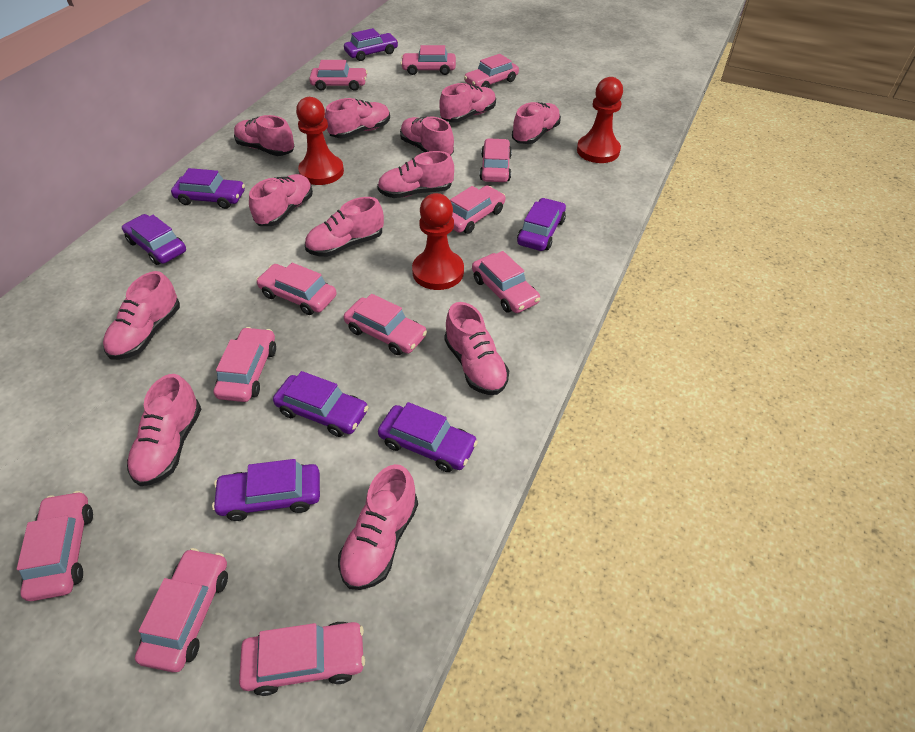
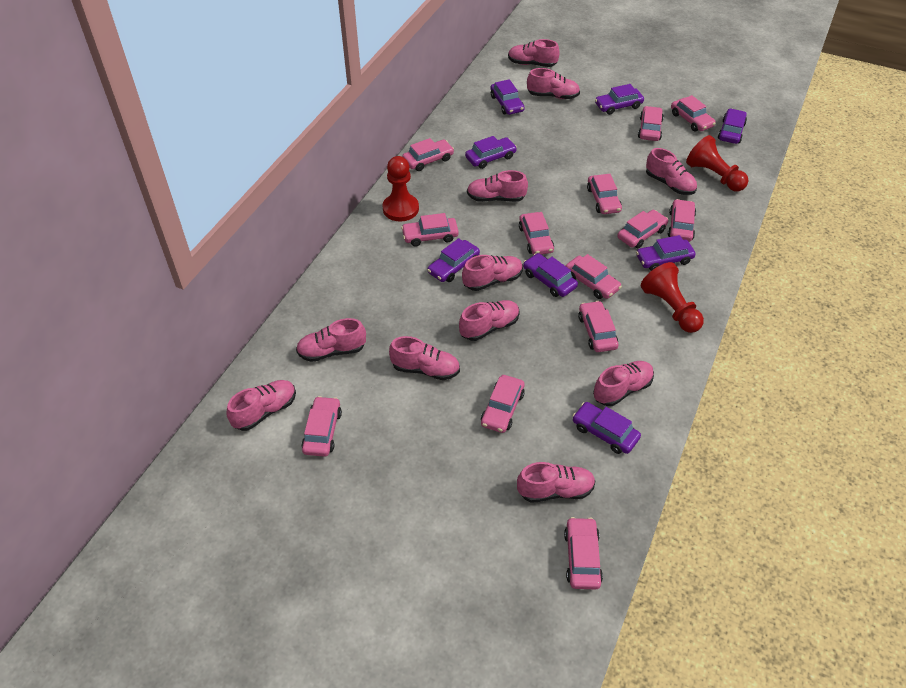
pink car: 12 -> 13
pink shoe: 12 -> 11
purple car: 7 -> 8

